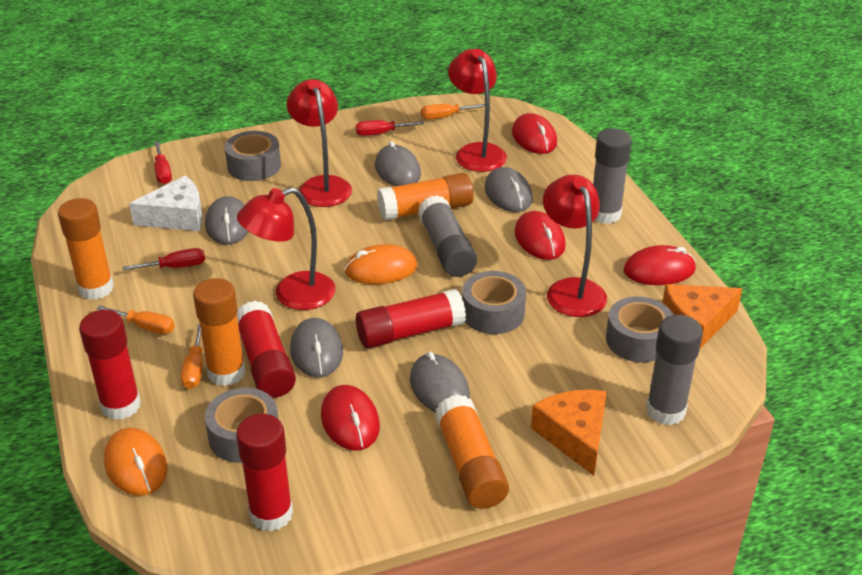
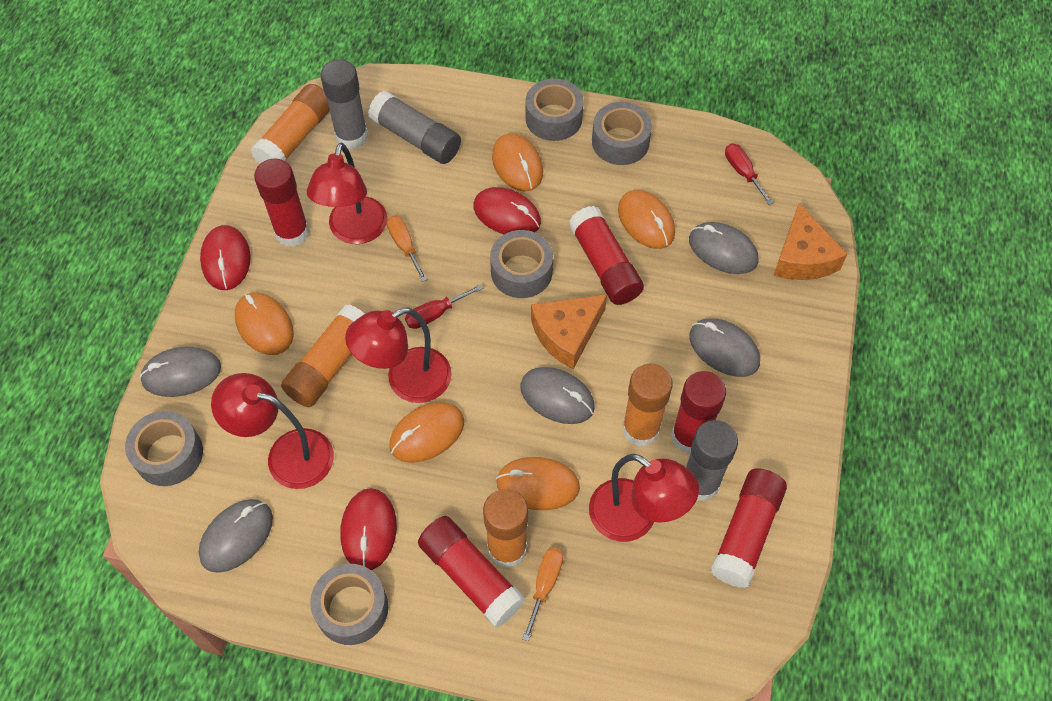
grey tape: 4 -> 5
orange mouse: 2 -> 5
orange screwdriver: 3 -> 2
red glue stick: 4 -> 5
red mouse: 4 -> 3
red screwdriver: 3 -> 2
white cheese: 1 -> 0

